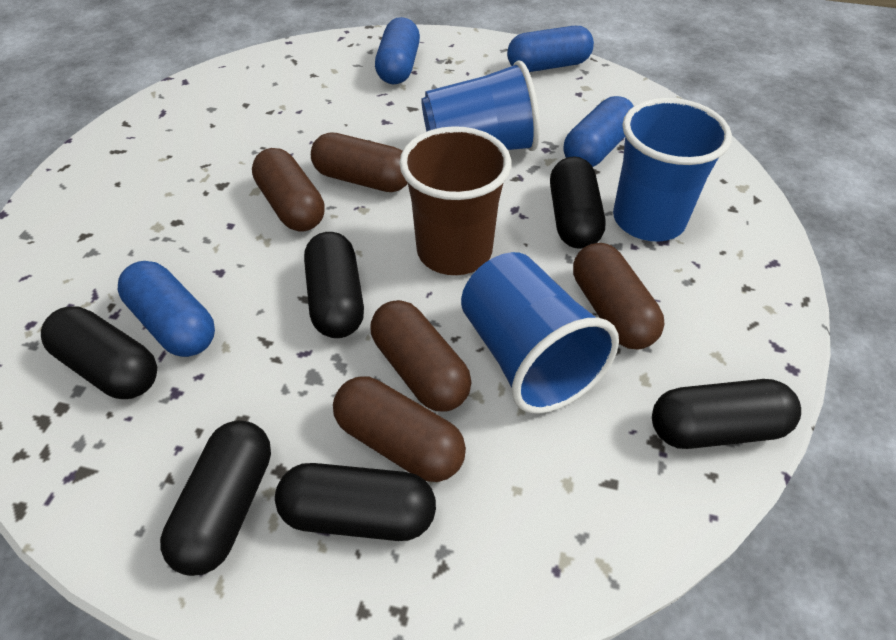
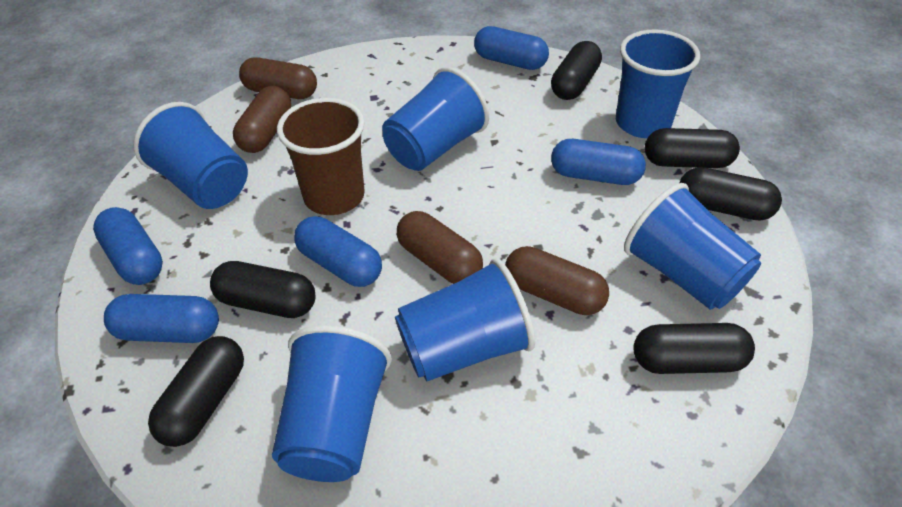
blue capsule: 4 -> 5
blue cup: 3 -> 6
brown capsule: 5 -> 4

